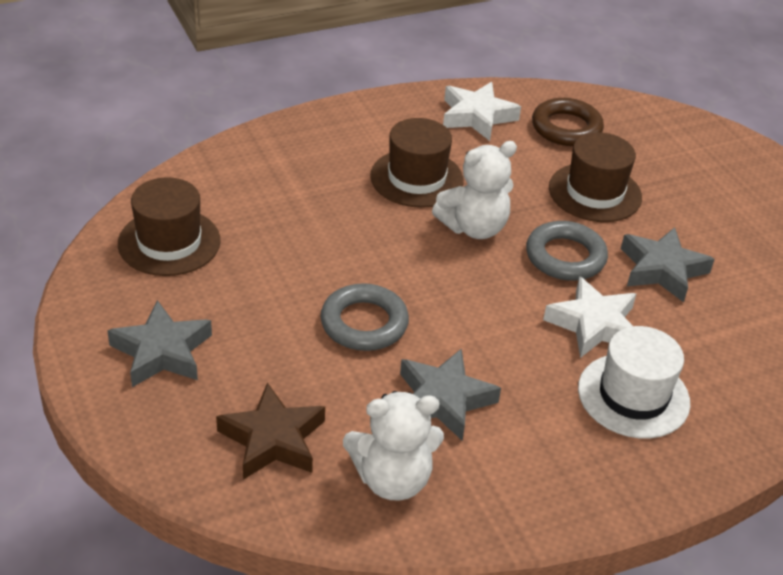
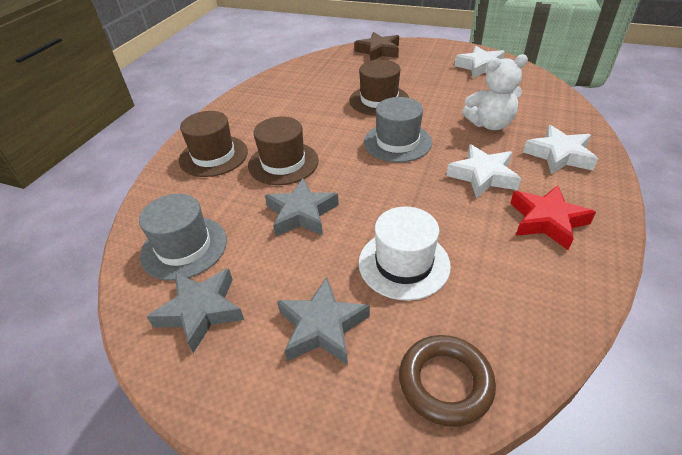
grey hat: 0 -> 2
grey ring: 2 -> 0
red star: 0 -> 1
white star: 2 -> 3
white teddy bear: 2 -> 1

